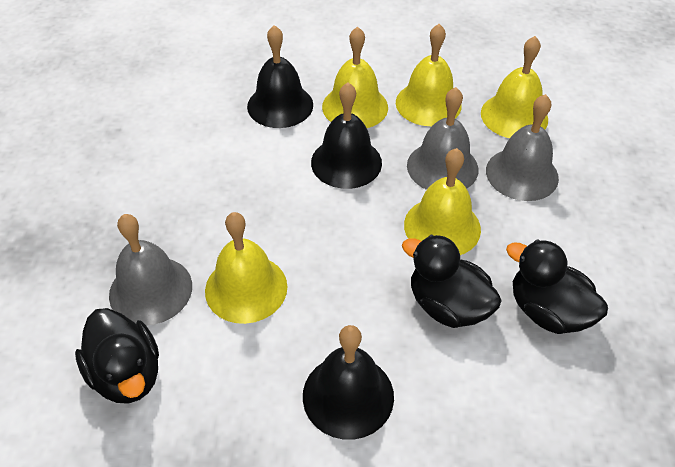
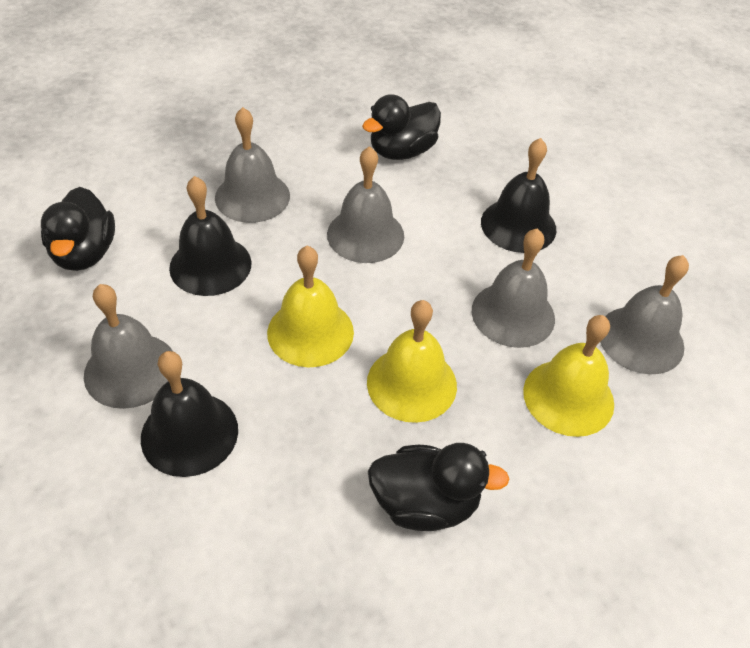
grey bell: 3 -> 5
yellow bell: 5 -> 3

